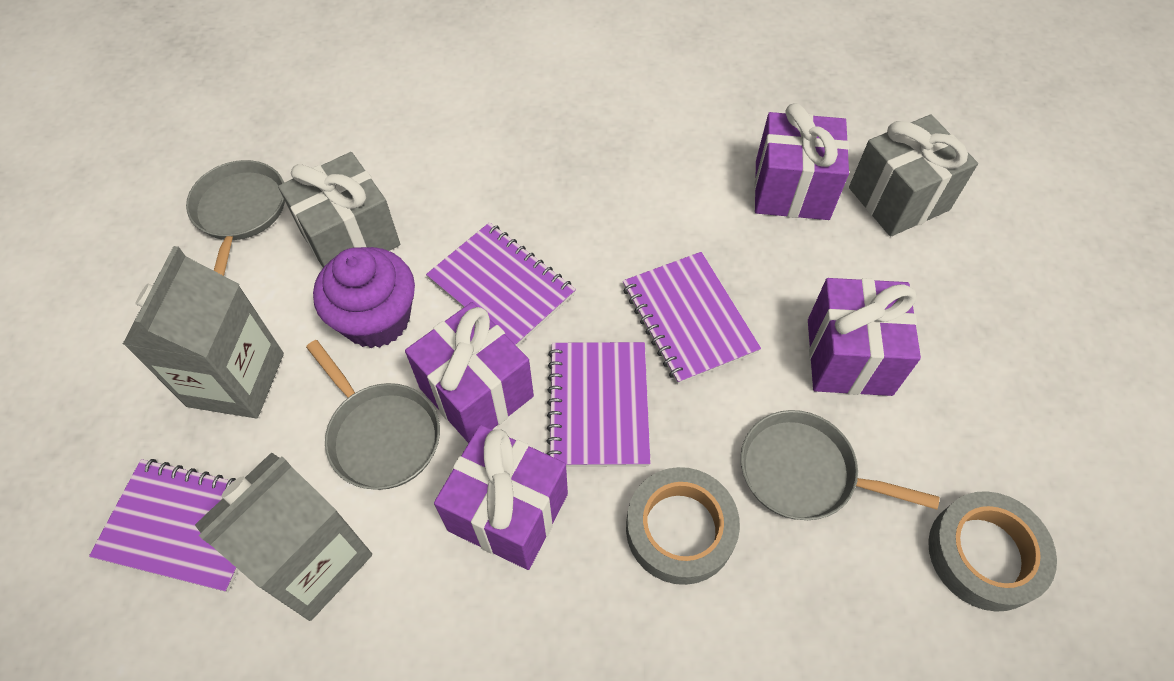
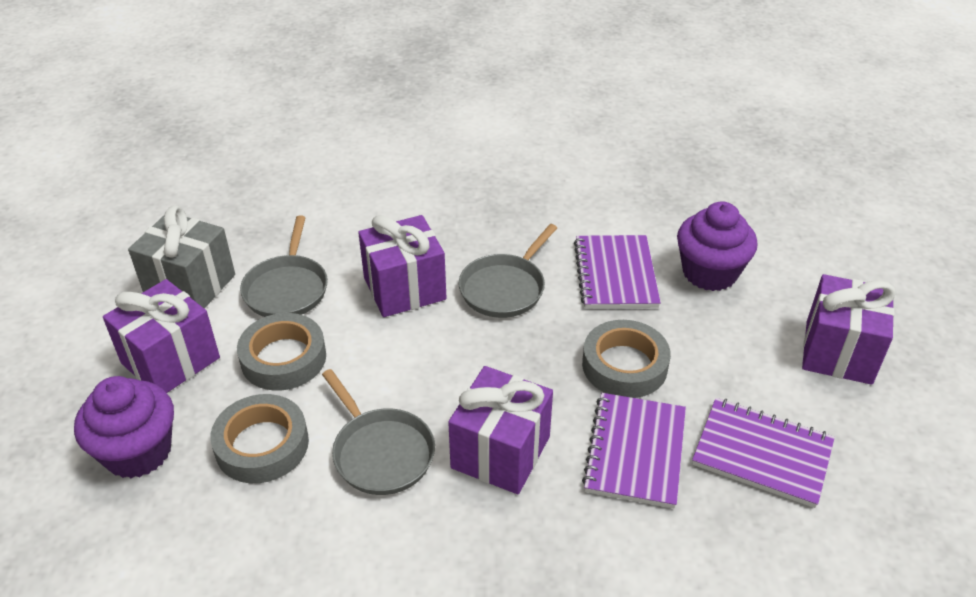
grey carton: 2 -> 0
grey gift: 2 -> 1
grey tape: 2 -> 3
purple cupcake: 1 -> 2
purple notebook: 4 -> 3

